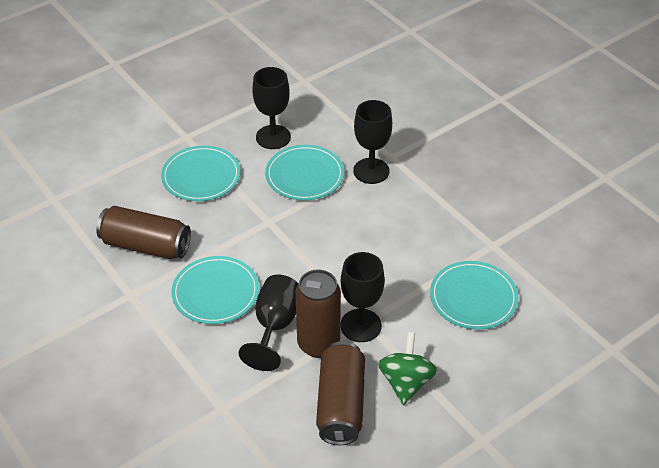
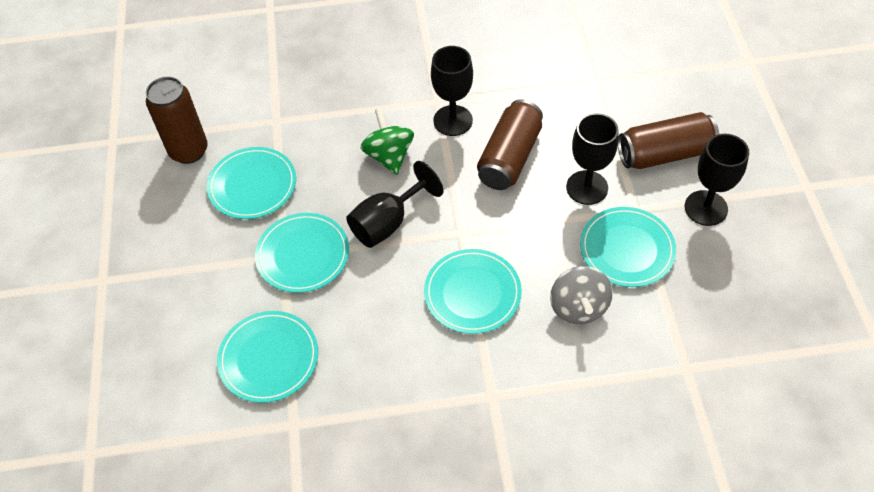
grey spinning top: 0 -> 1
turquoise plate: 4 -> 5

